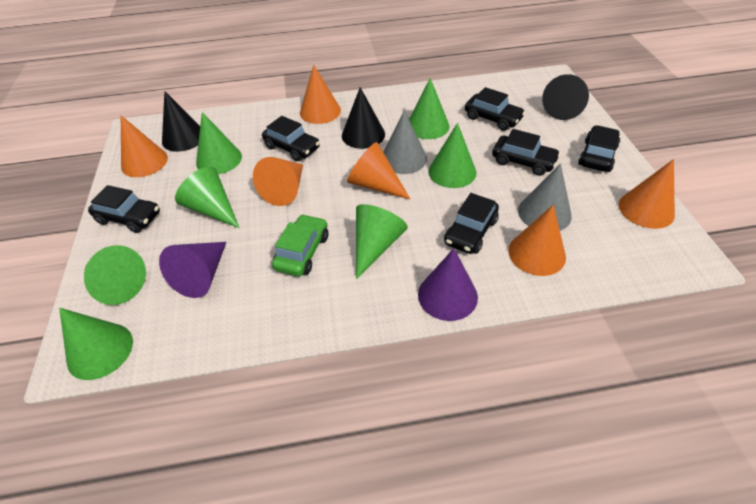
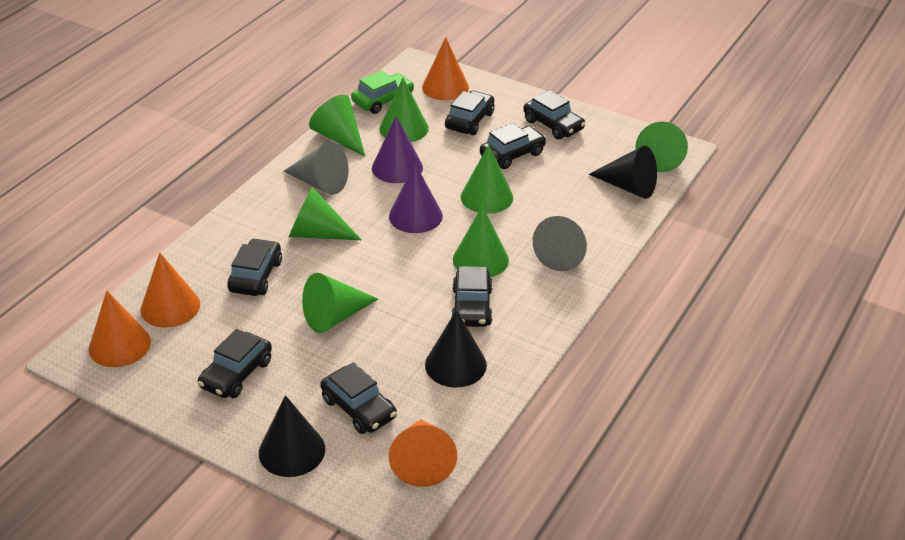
black car: 6 -> 7
orange cone: 6 -> 4

